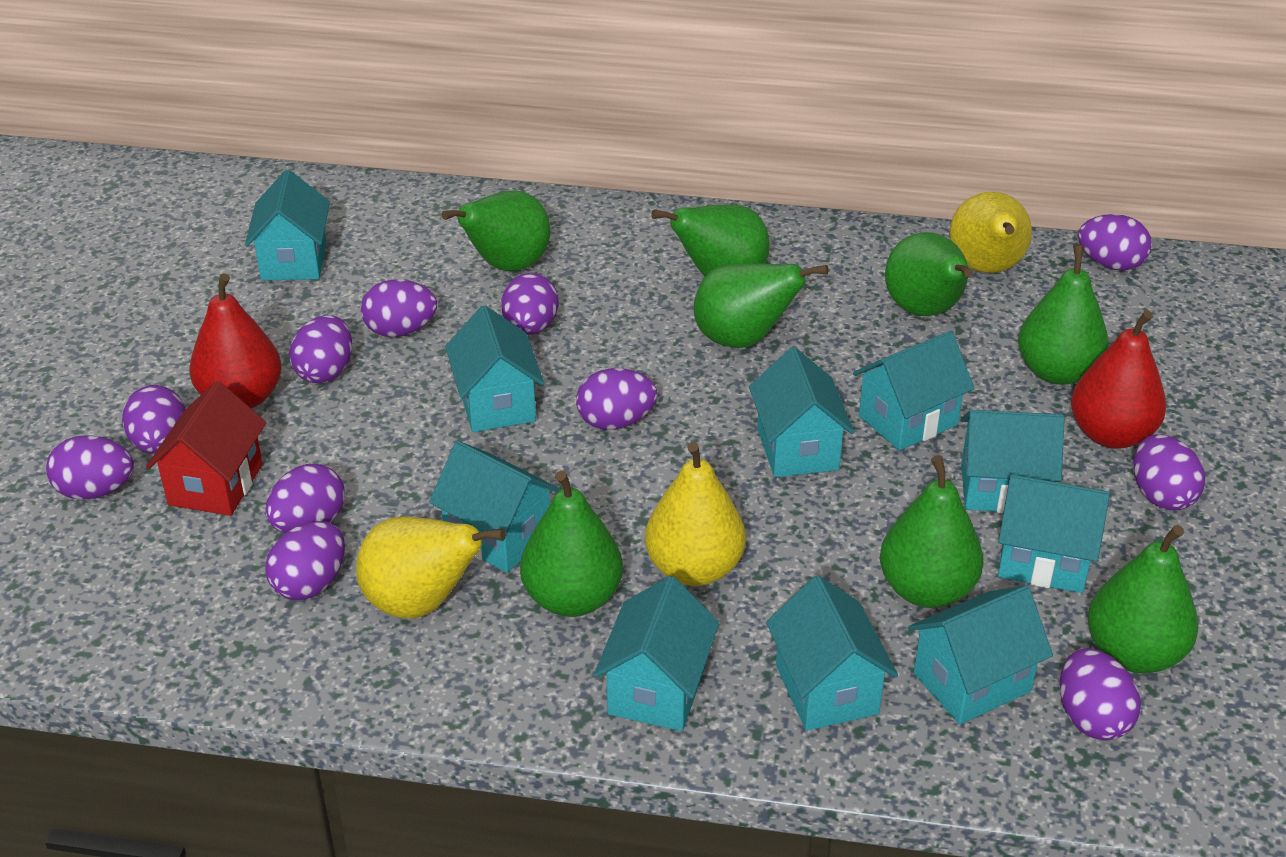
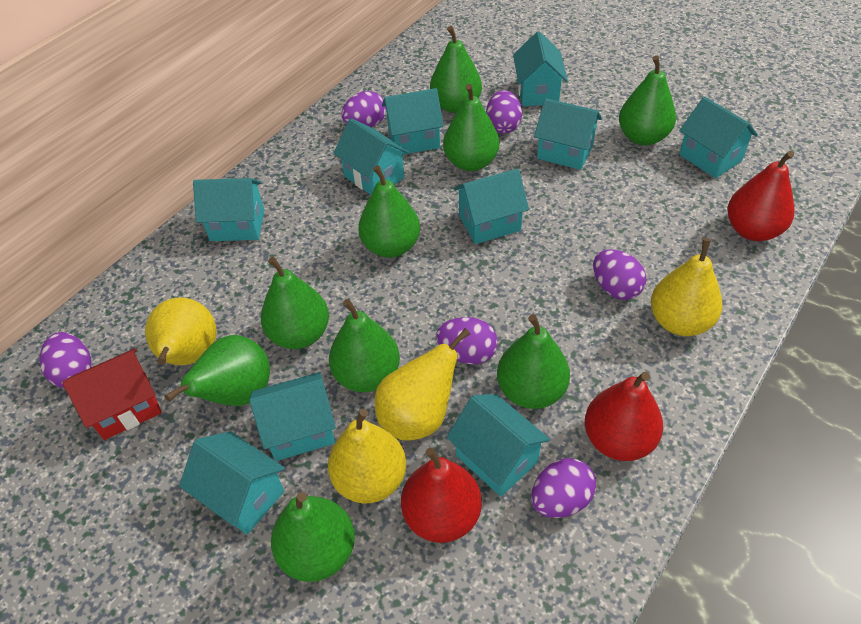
green pear: 8 -> 9
purple egg: 11 -> 6
red pear: 2 -> 3
yellow pear: 3 -> 4

